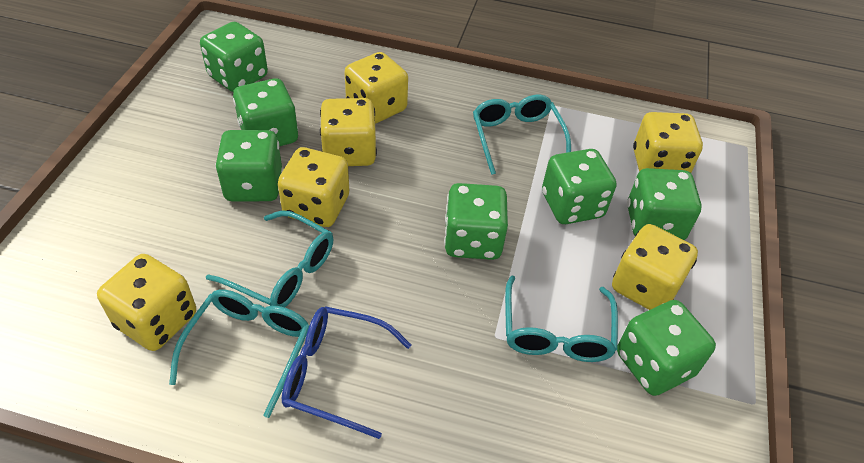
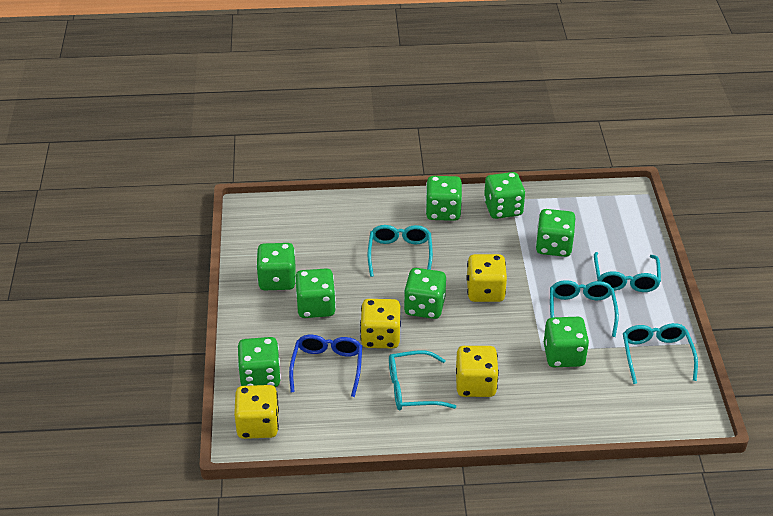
green dice: 7 -> 8
turquoise glasses: 4 -> 5
yellow dice: 6 -> 4

